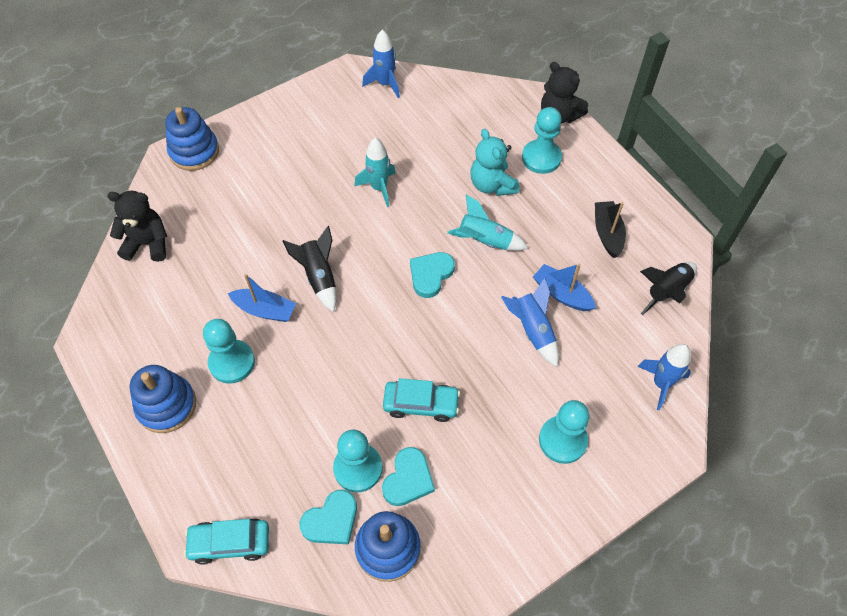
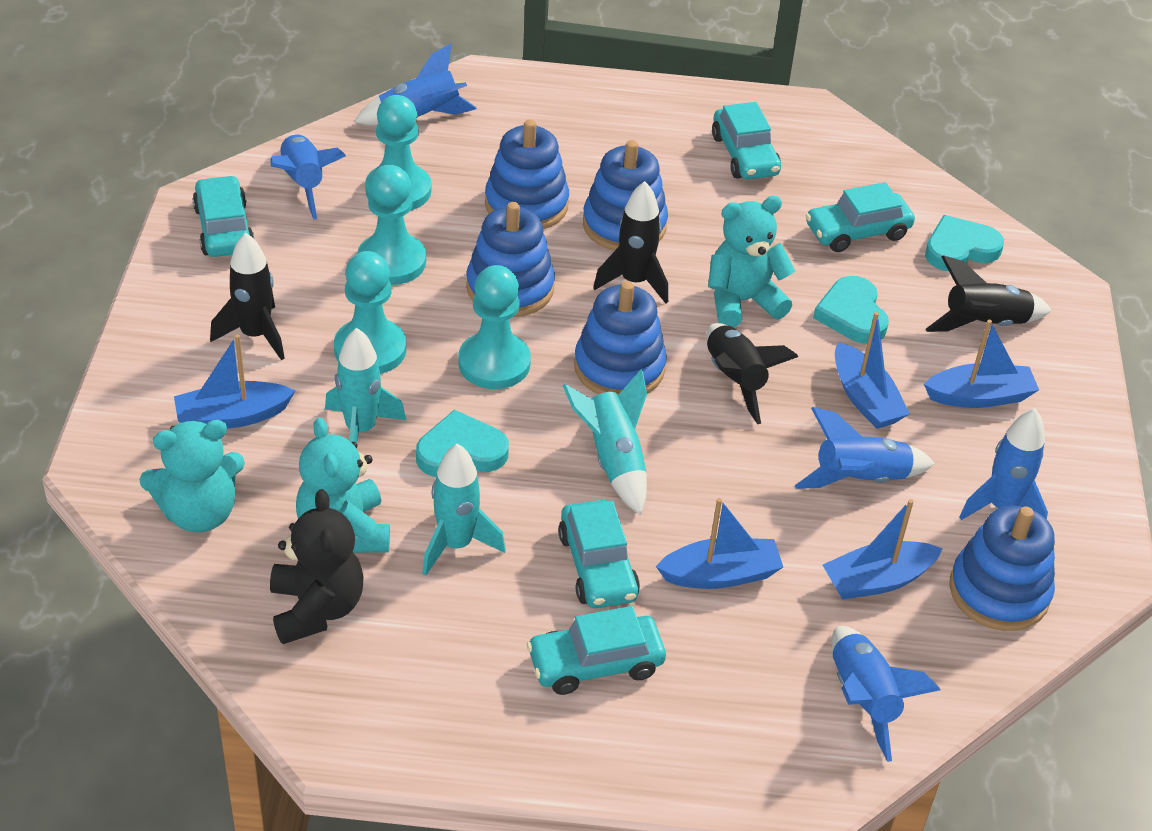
black boat: 1 -> 0
black rocket: 2 -> 4
black teddy bear: 2 -> 1
blue boat: 2 -> 5
blue rocket: 3 -> 5
blue stacking toy: 3 -> 5
turquoise car: 2 -> 5
turquoise rocket: 2 -> 3
turquoise teddy bear: 1 -> 3

